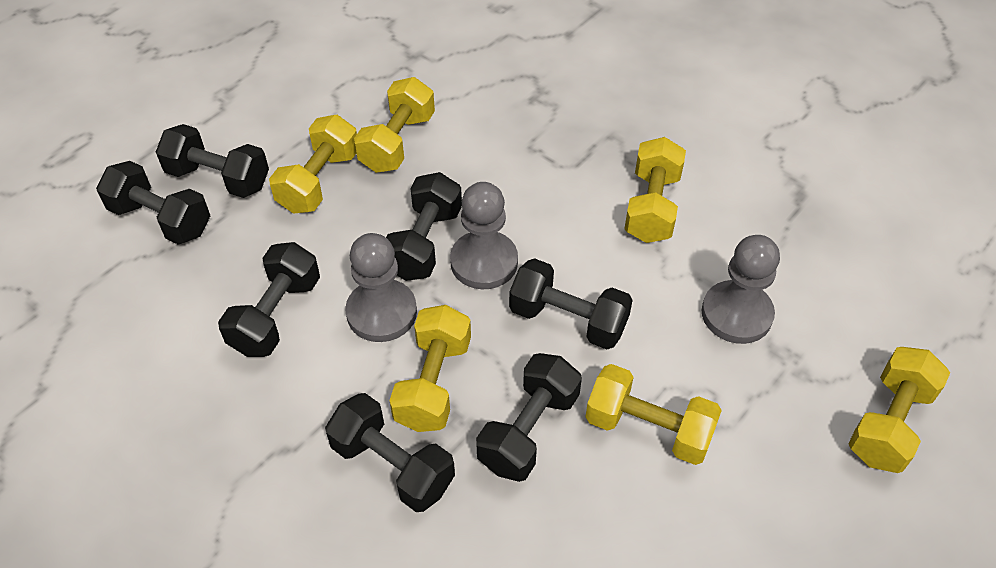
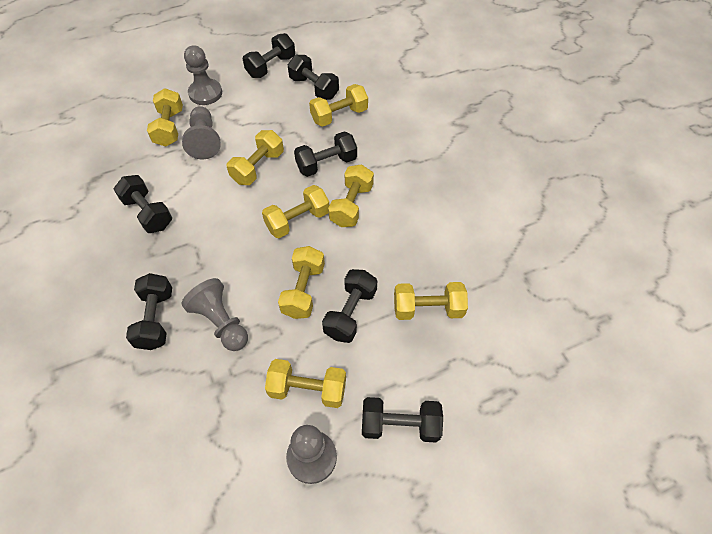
grey pawn: 3 -> 4
yellow dumbbell: 6 -> 8

